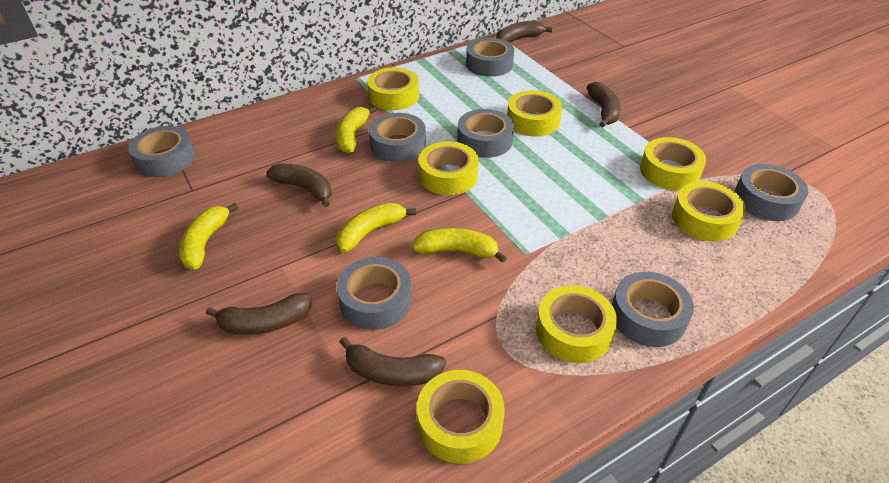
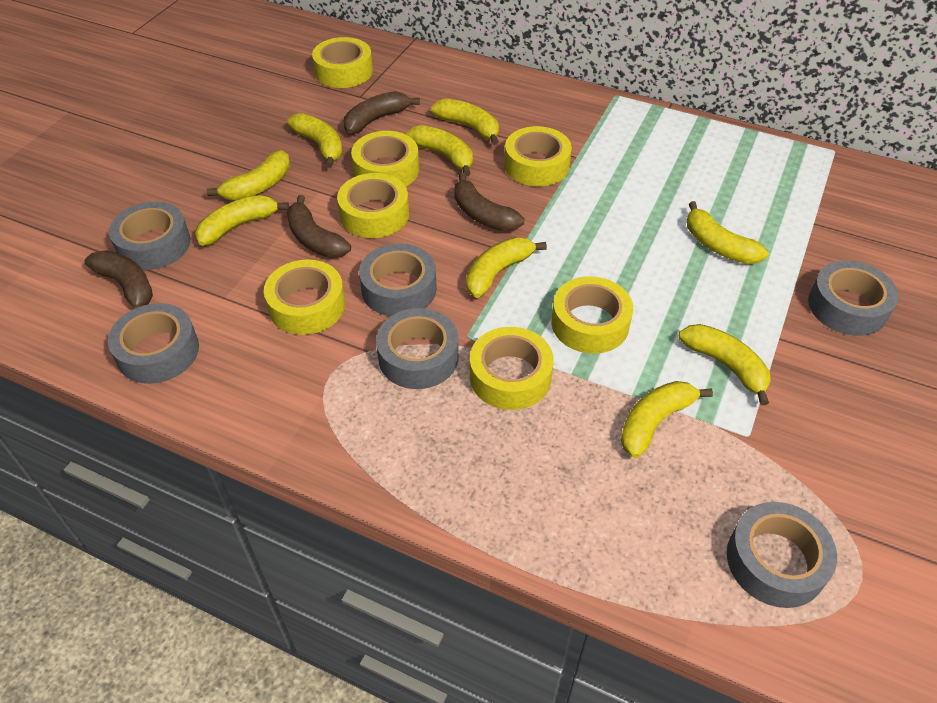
brown banana: 5 -> 4
grey tape: 7 -> 6
yellow banana: 4 -> 9

